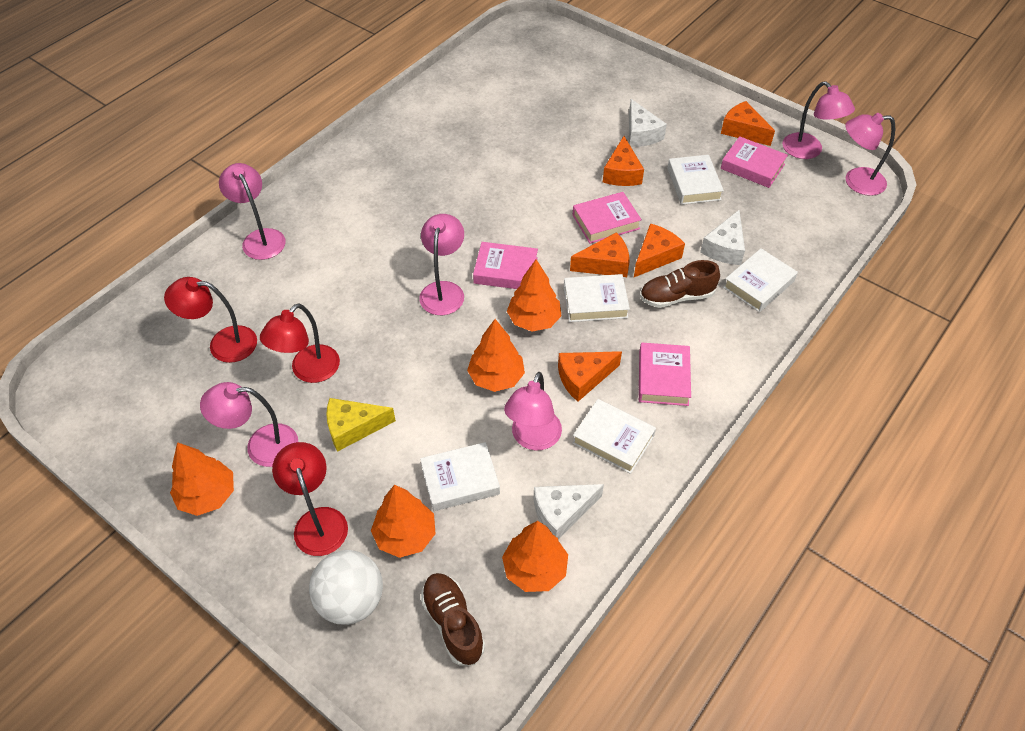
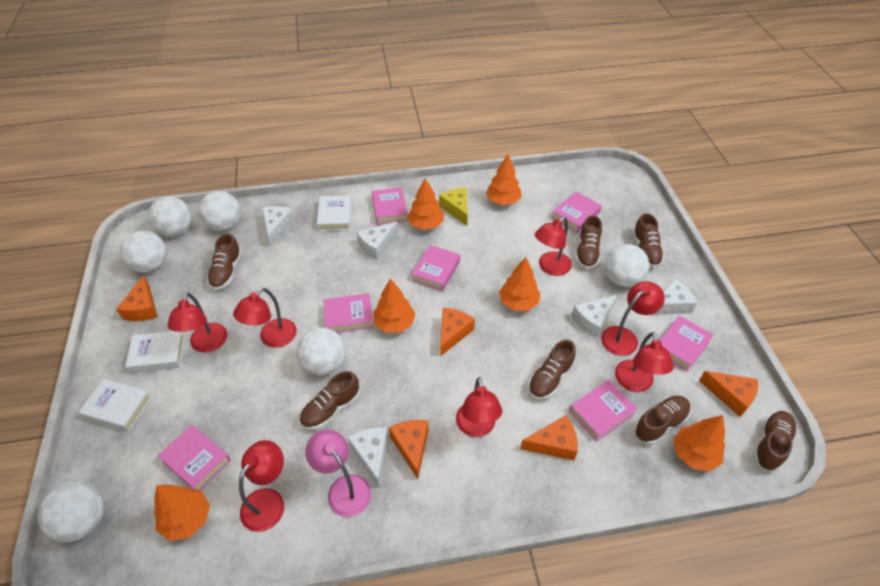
brown shoe: 2 -> 7
orange tree: 5 -> 6
pink book: 4 -> 7
pink lamp: 6 -> 1
red lamp: 3 -> 7
white ball: 1 -> 6
white book: 5 -> 3
white cheese: 3 -> 5

